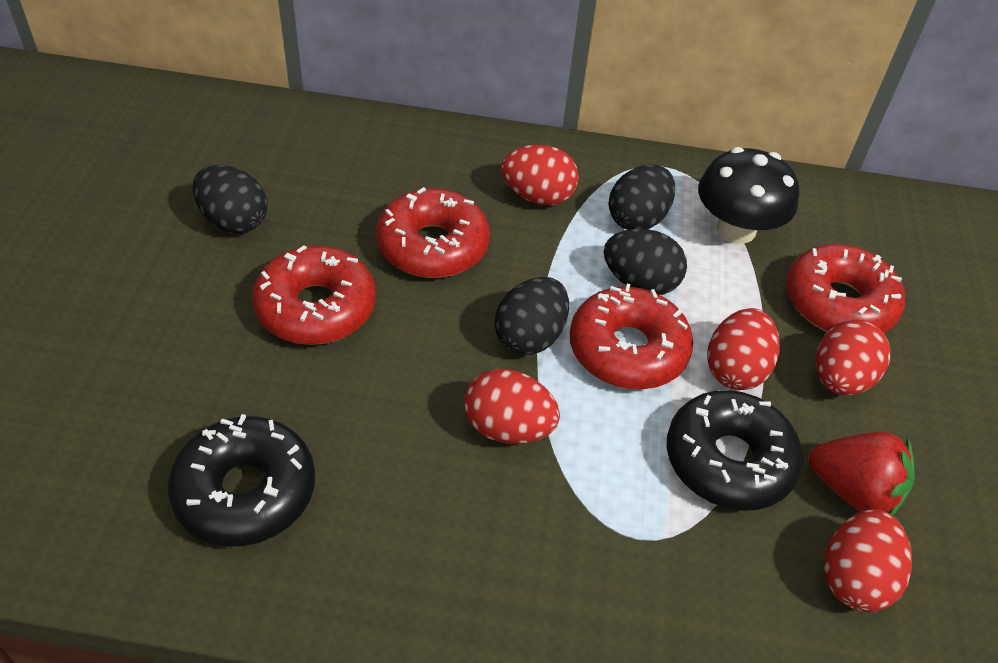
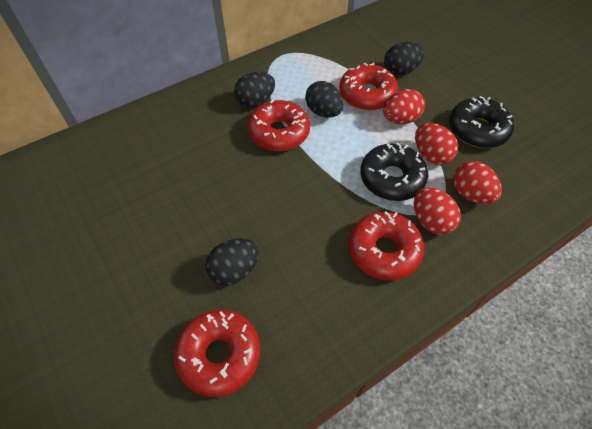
black mushroom: 1 -> 0
red egg: 5 -> 4
red strawberry: 1 -> 0

